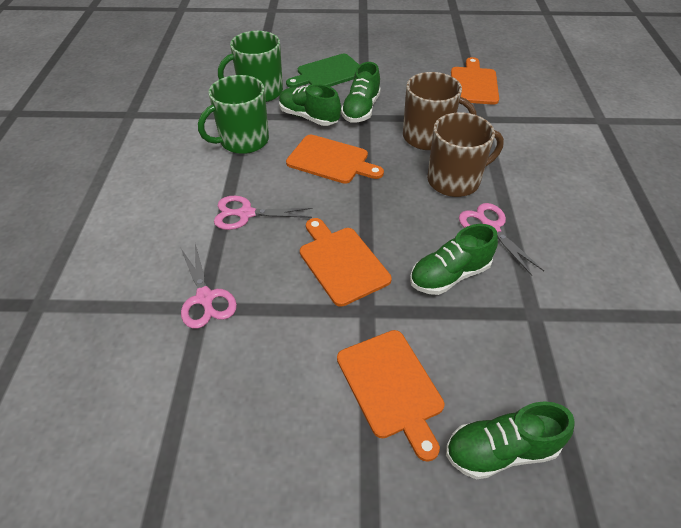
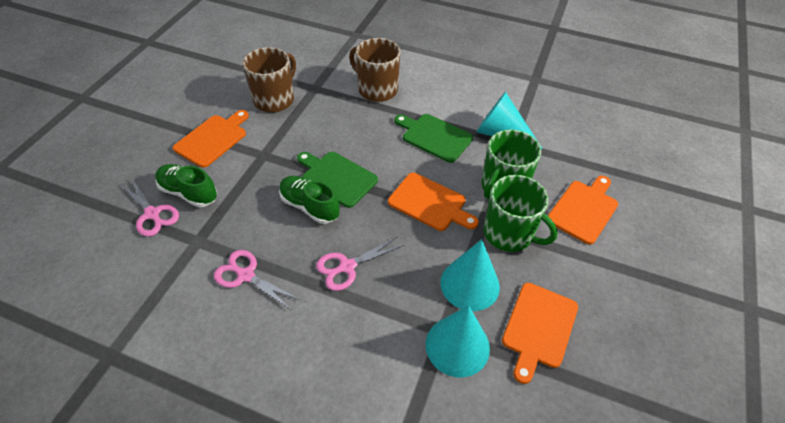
green cutting board: 1 -> 2
green shoe: 4 -> 2
turquoise cone: 0 -> 3

